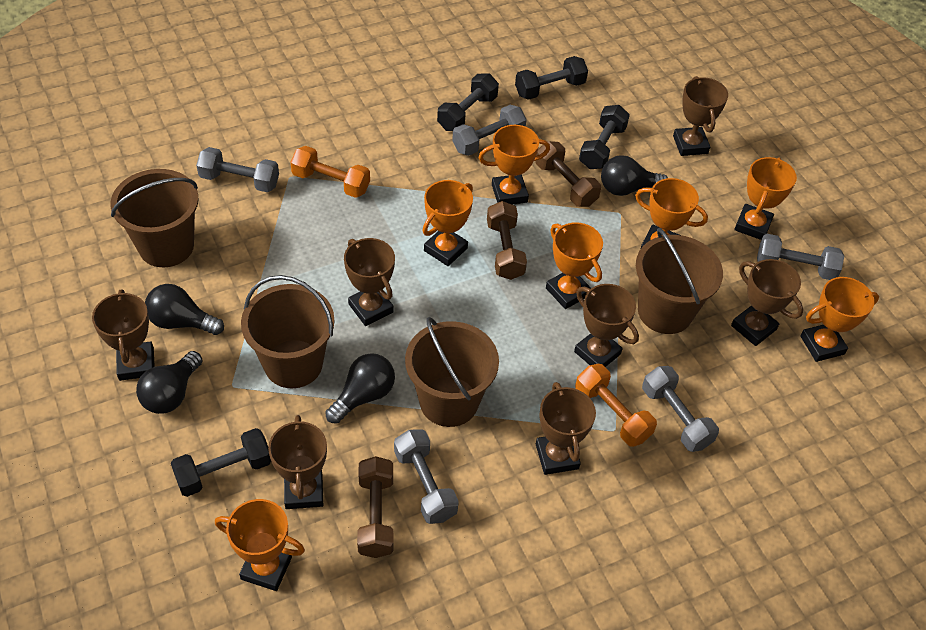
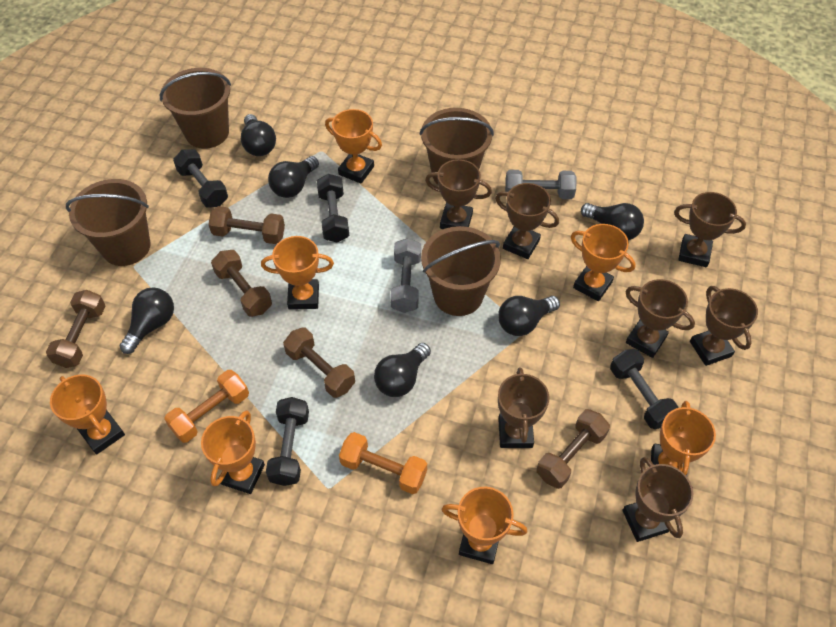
black light bulb: 4 -> 6
brown dumbbell: 3 -> 5
grey dumbbell: 5 -> 2

